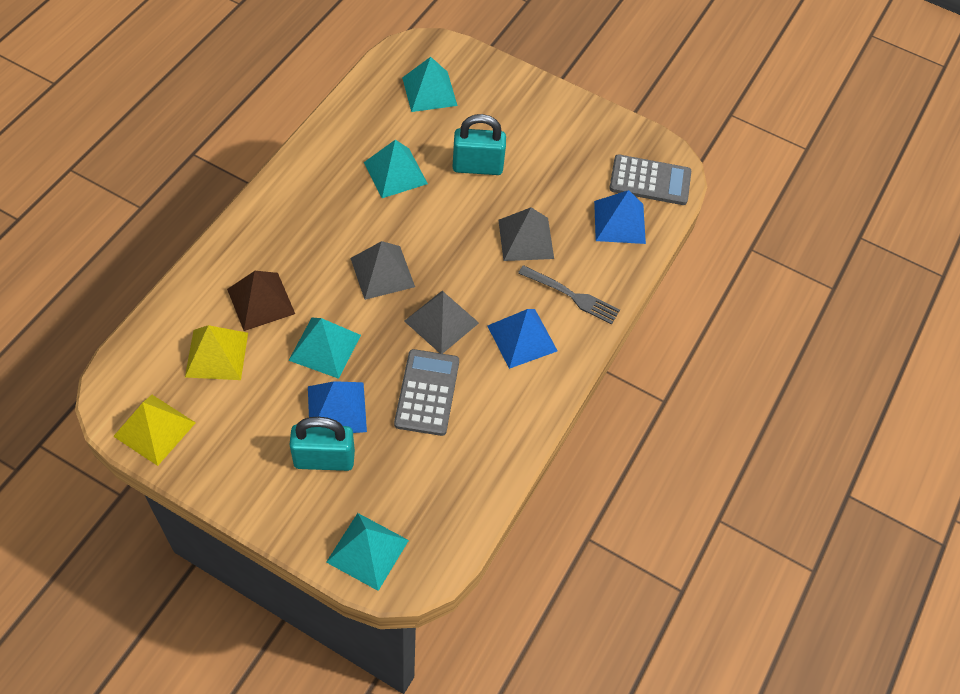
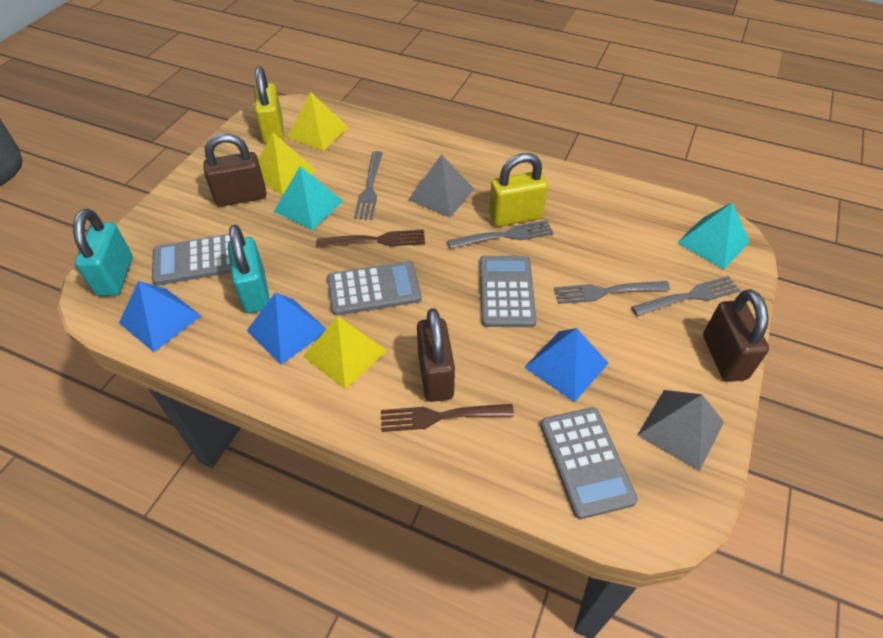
brown fork: 0 -> 2
brown padlock: 0 -> 3
brown pyramid: 1 -> 0
grey calculator: 2 -> 4
grey fork: 1 -> 4
grey pyramid: 3 -> 2
turquoise pyramid: 4 -> 2
yellow padlock: 0 -> 2
yellow pyramid: 2 -> 3

